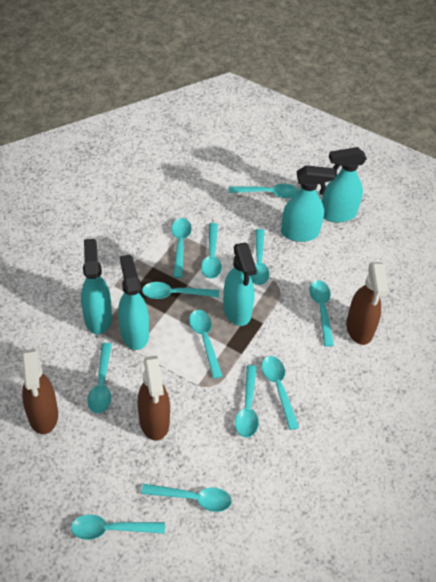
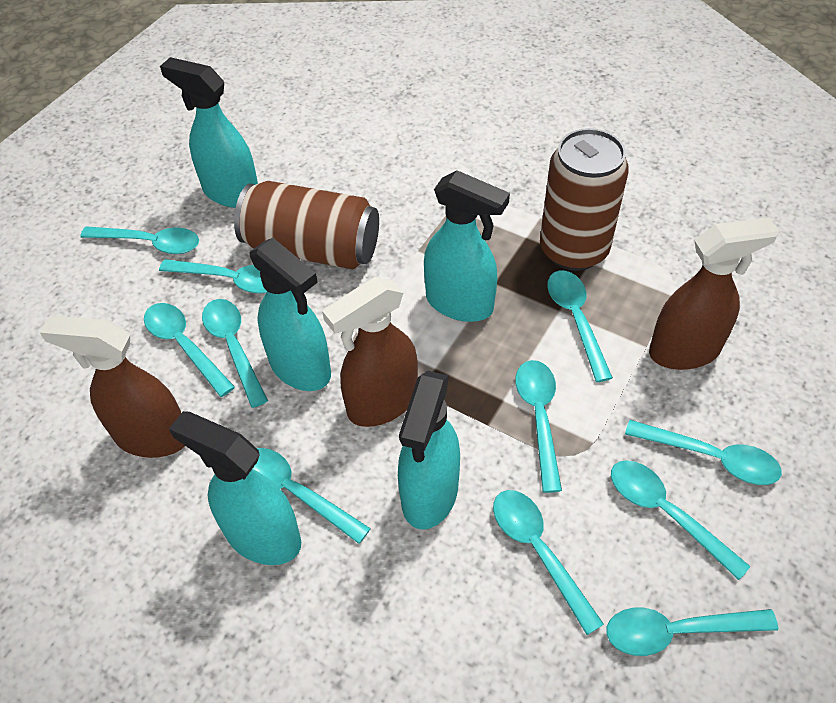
brown can: 0 -> 2
turquoise spoon: 12 -> 11

